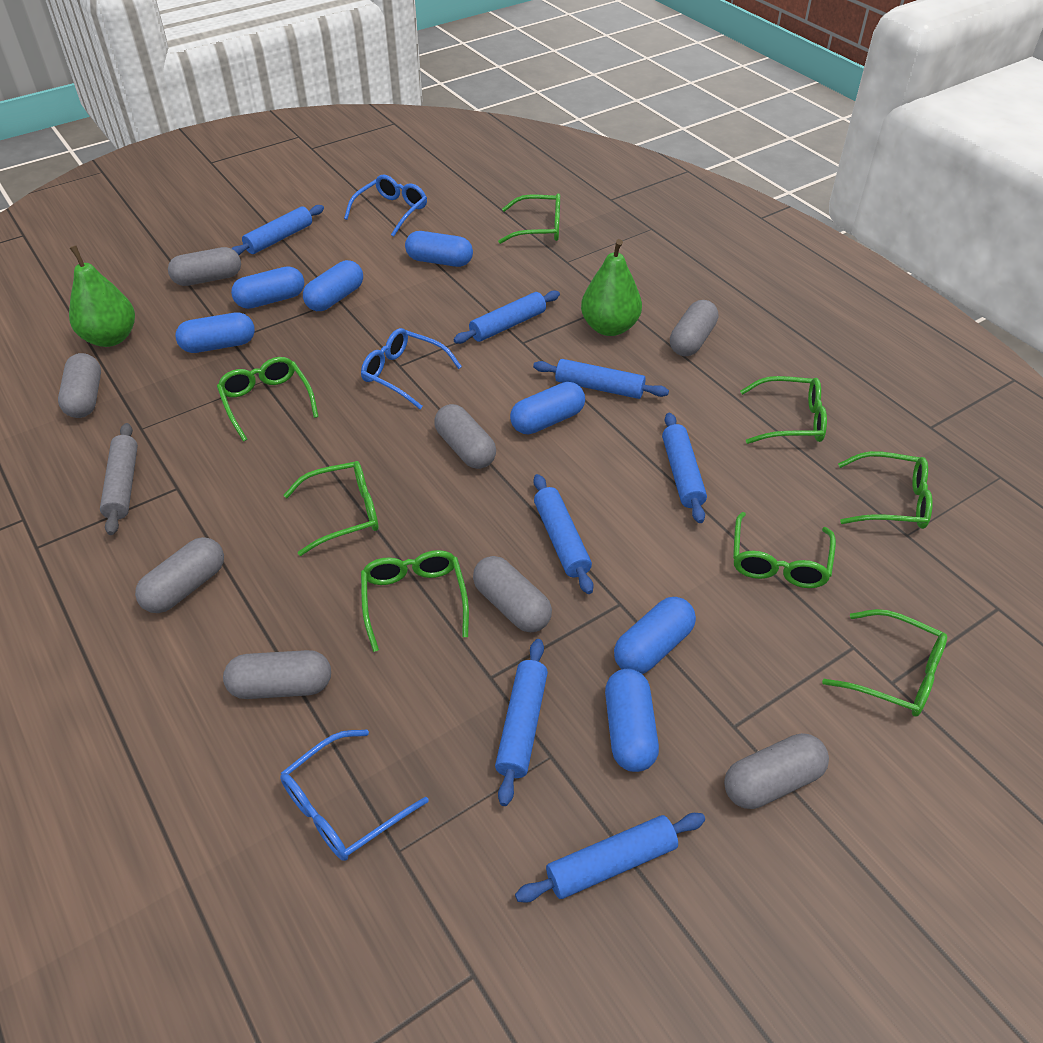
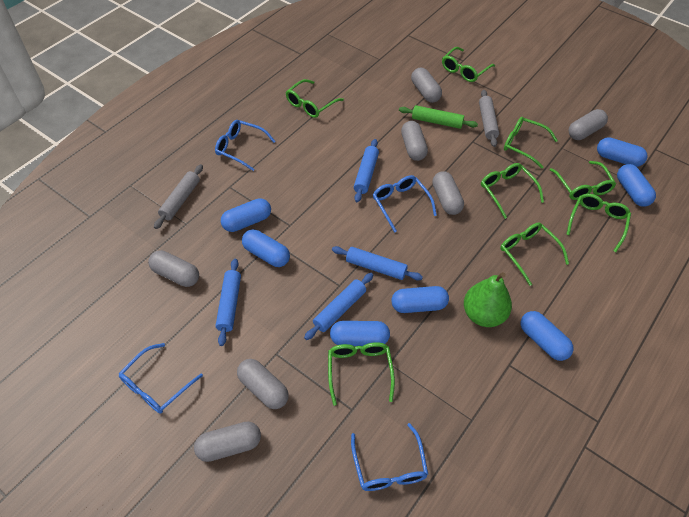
blue glasses: 3 -> 4
blue rolling pin: 7 -> 4
green pear: 2 -> 1
green rolling pin: 0 -> 1
grey capsule: 8 -> 7
grey rolling pin: 1 -> 2

